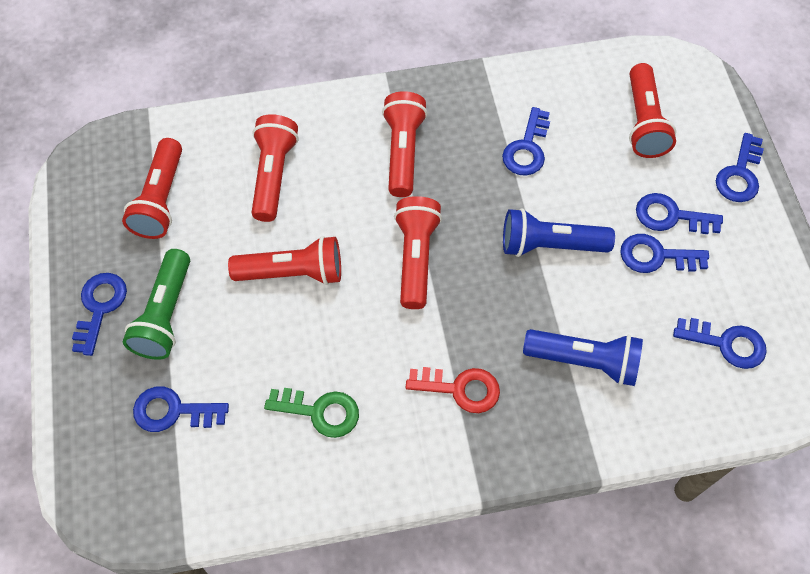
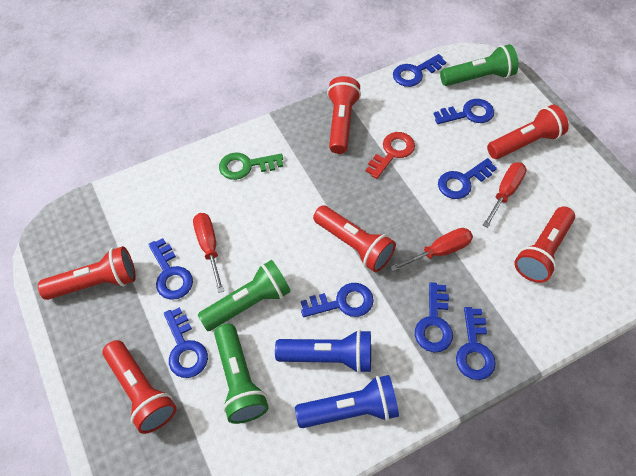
blue key: 7 -> 8
green flashlight: 1 -> 3
red screwdriver: 0 -> 3

